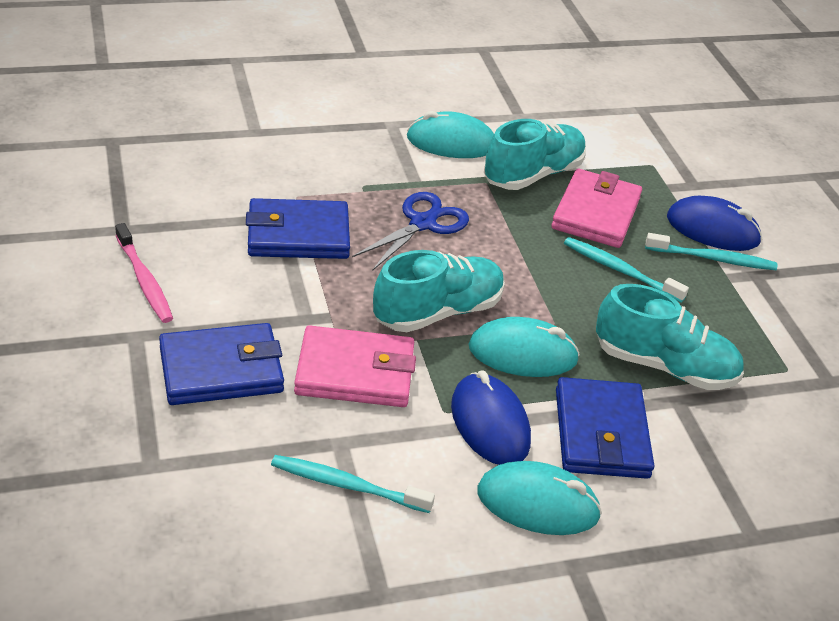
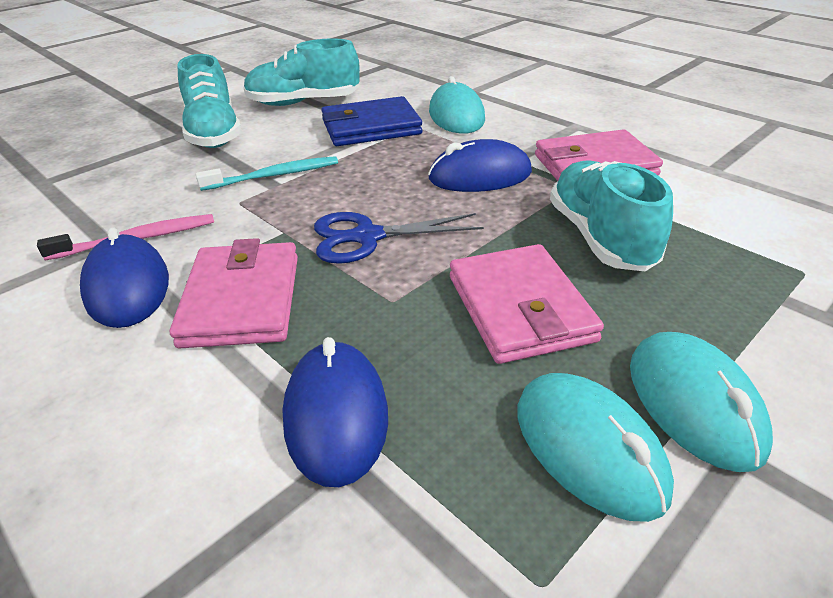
blue mouse: 2 -> 3
blue wallet: 3 -> 1
pink wallet: 2 -> 3
turquoise toothbrush: 3 -> 1

